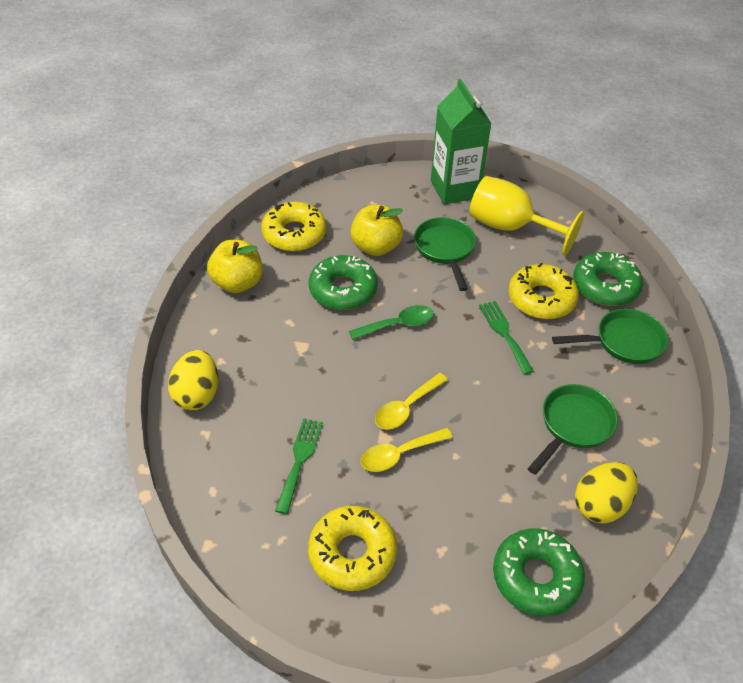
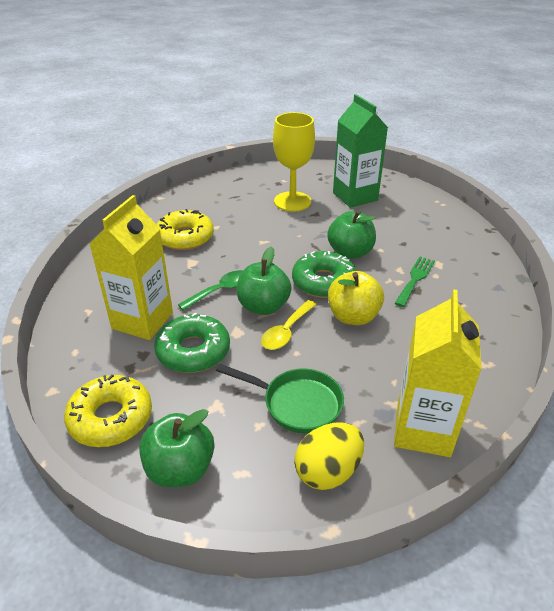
green apple: 0 -> 3
green donut: 3 -> 2
green fork: 2 -> 1
green pan: 3 -> 1
yellow apple: 2 -> 1
yellow carton: 0 -> 2
yellow donut: 3 -> 2
yellow egg: 2 -> 1
yellow spoon: 2 -> 1

